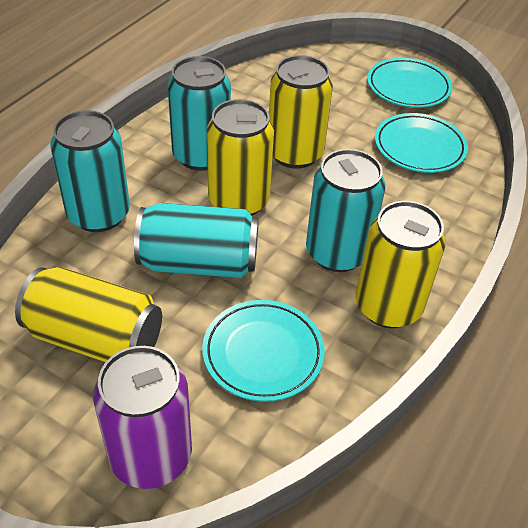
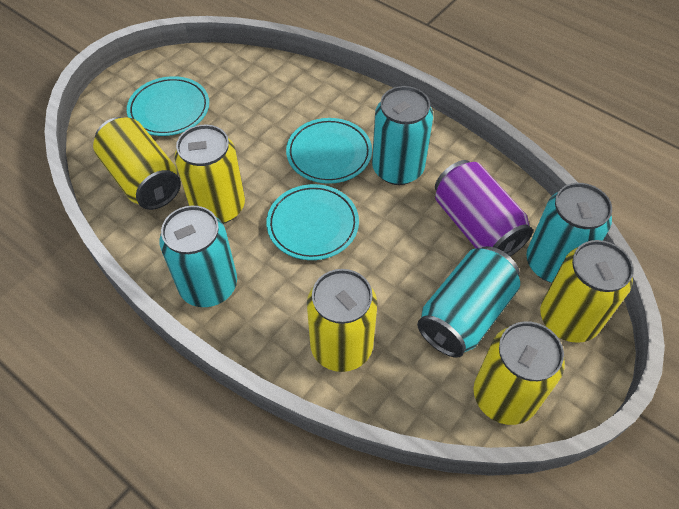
yellow can: 4 -> 5

